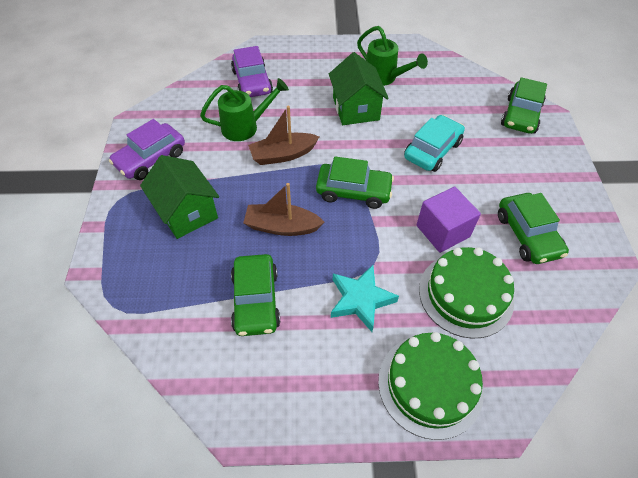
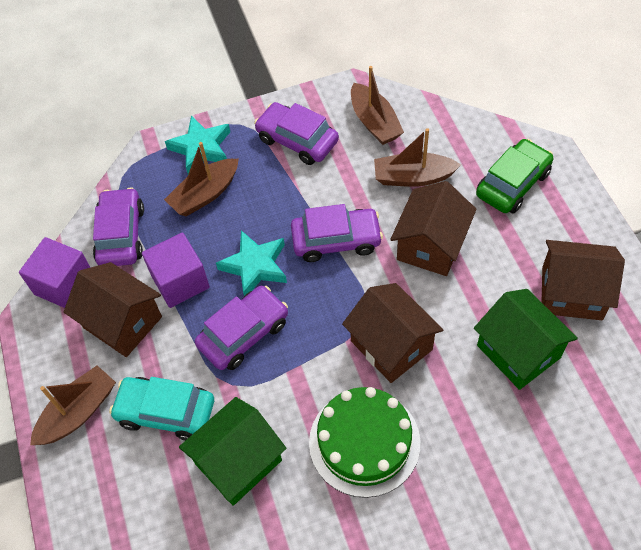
brown boat: 2 -> 4
brown house: 0 -> 4
green cake: 2 -> 1
green car: 4 -> 1
green watering can: 2 -> 0
purple car: 2 -> 4
purple cube: 1 -> 2
turquoise star: 1 -> 2

